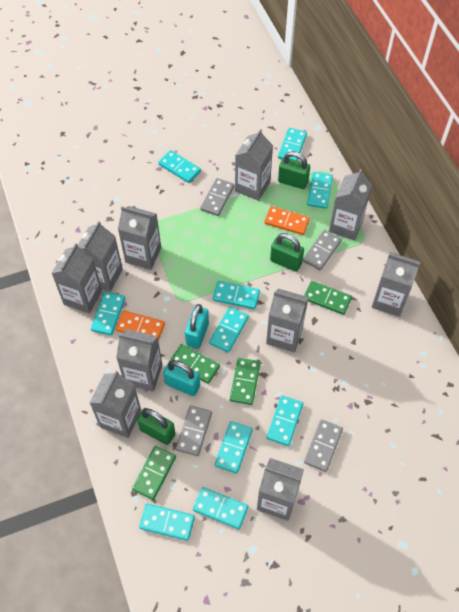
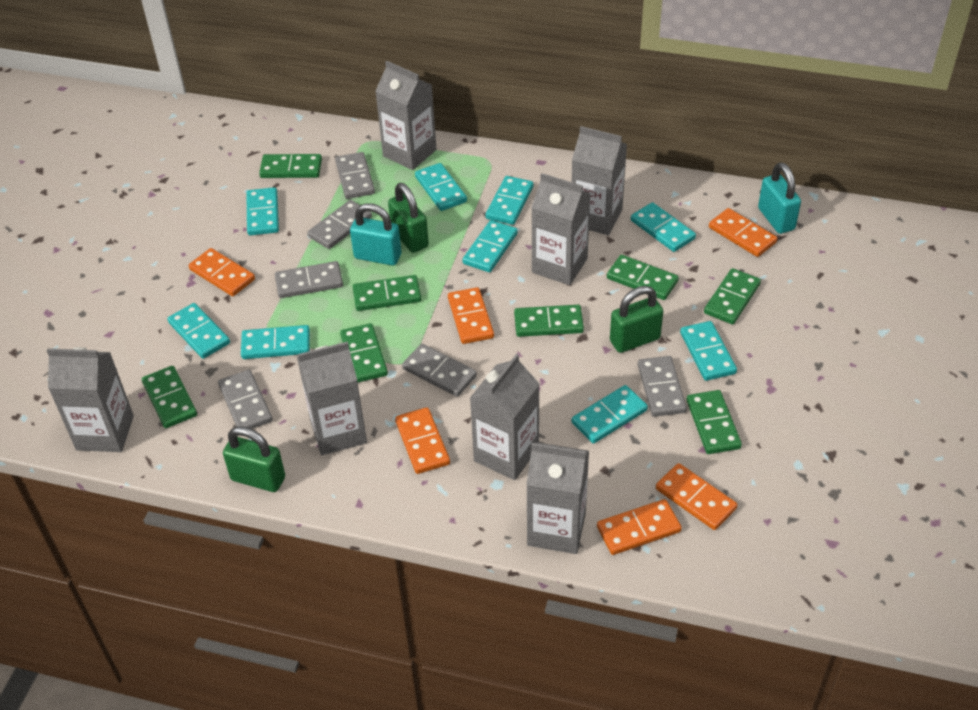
green domino: 4 -> 8
grey carton: 10 -> 7
grey domino: 4 -> 6
orange domino: 2 -> 6
turquoise domino: 10 -> 9

